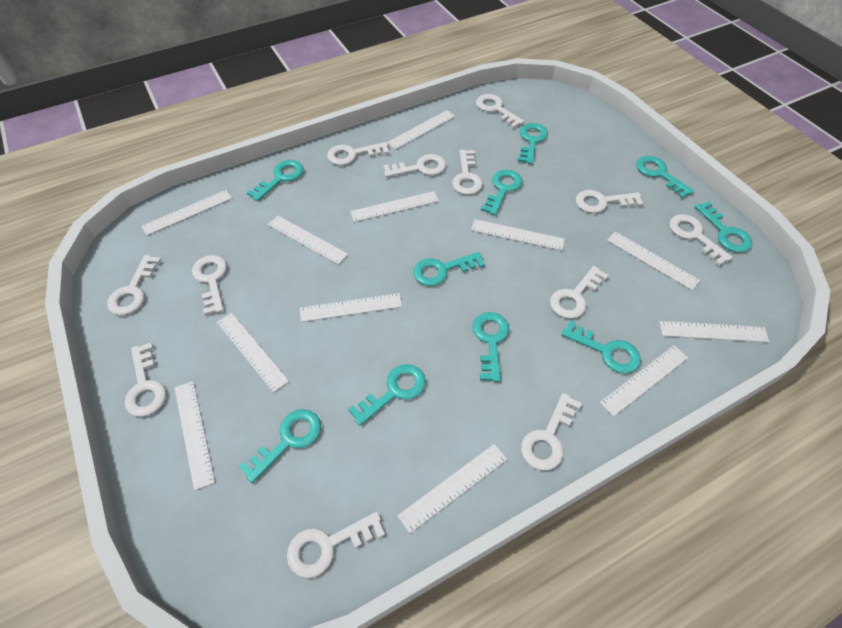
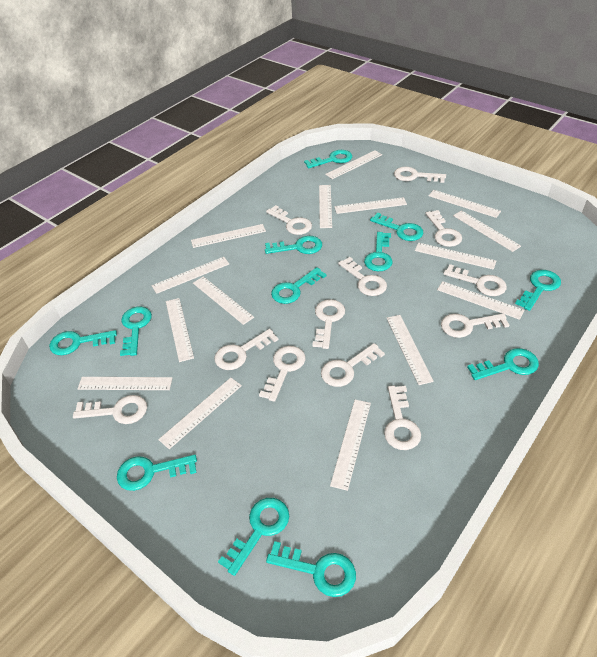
turquoise key: 10 -> 12
white ruler: 12 -> 15

